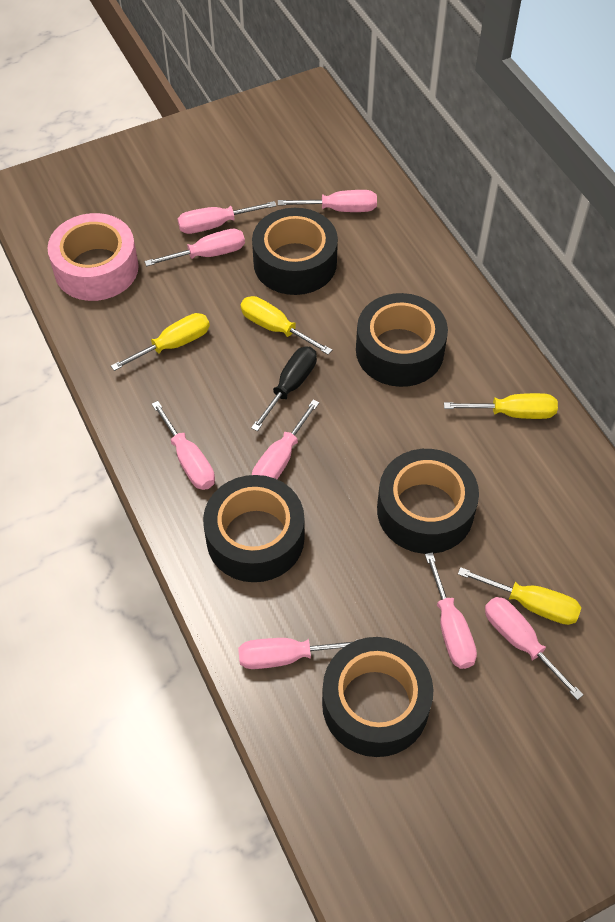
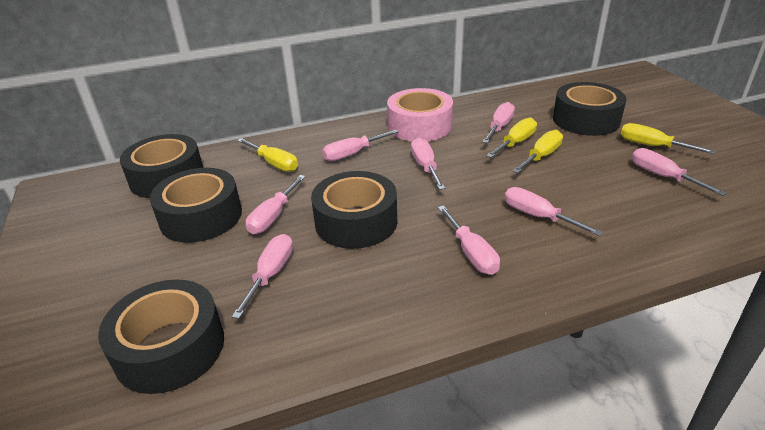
black screwdriver: 1 -> 0

